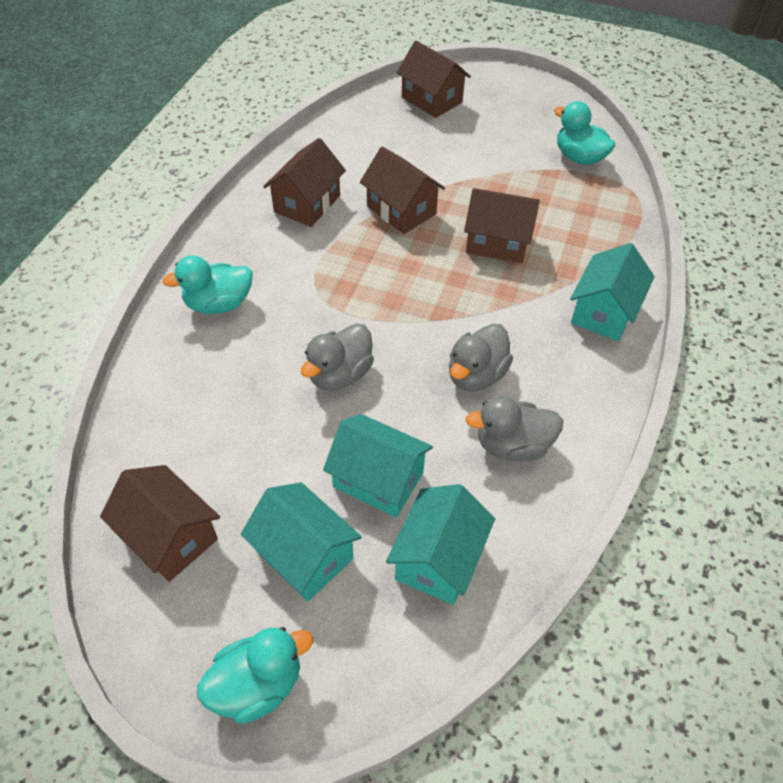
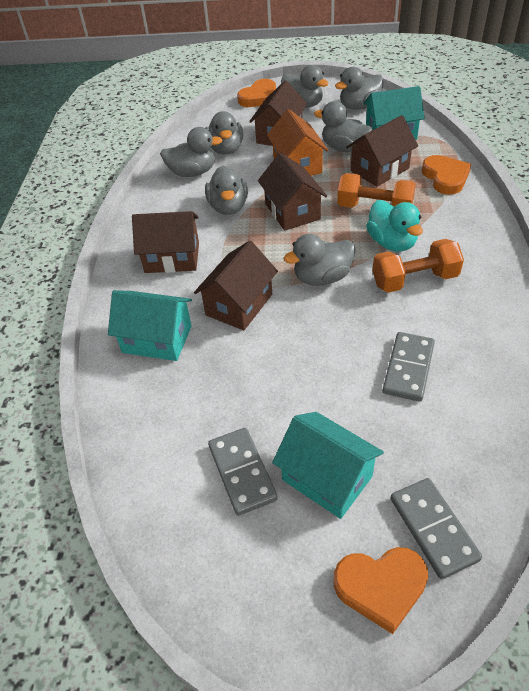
grey domino: 0 -> 3
grey duck: 3 -> 7
orange dumbbell: 0 -> 2
orange heart: 0 -> 3
orange house: 0 -> 1
turquoise duck: 3 -> 1
turquoise house: 4 -> 3

